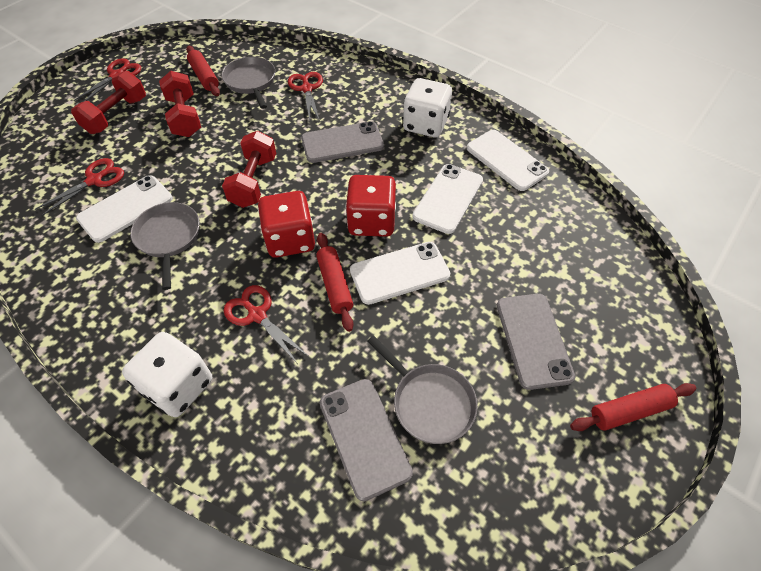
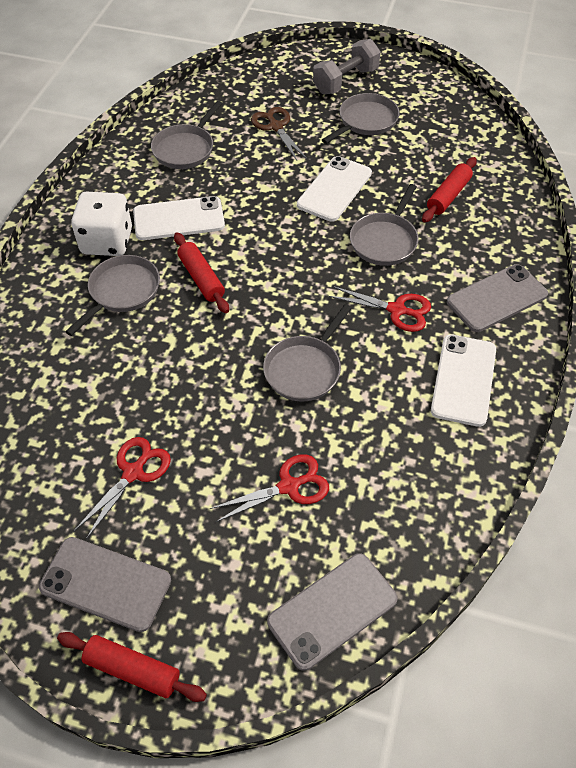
brown scissors: 0 -> 1
grey dumbbell: 0 -> 1
grey pan: 3 -> 5
red dice: 2 -> 0
red dumbbell: 3 -> 0
red scissors: 4 -> 3
white dice: 2 -> 1
white phone: 4 -> 3

